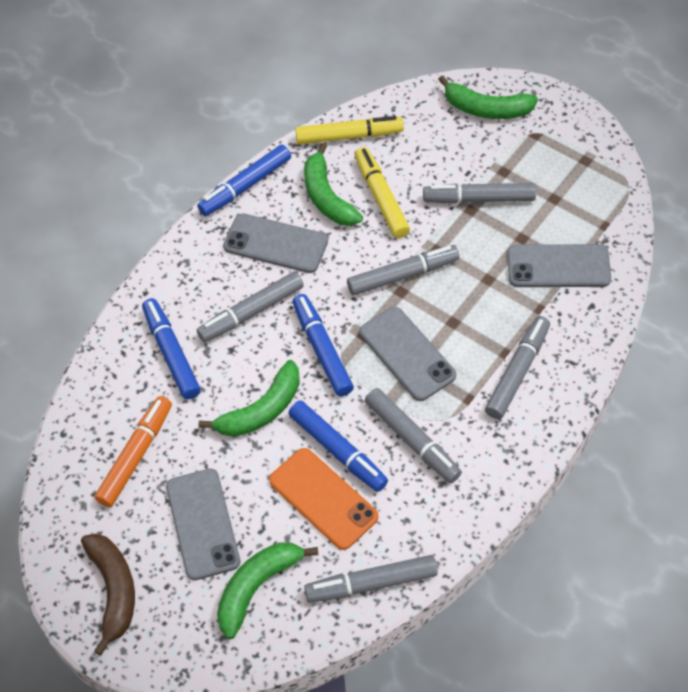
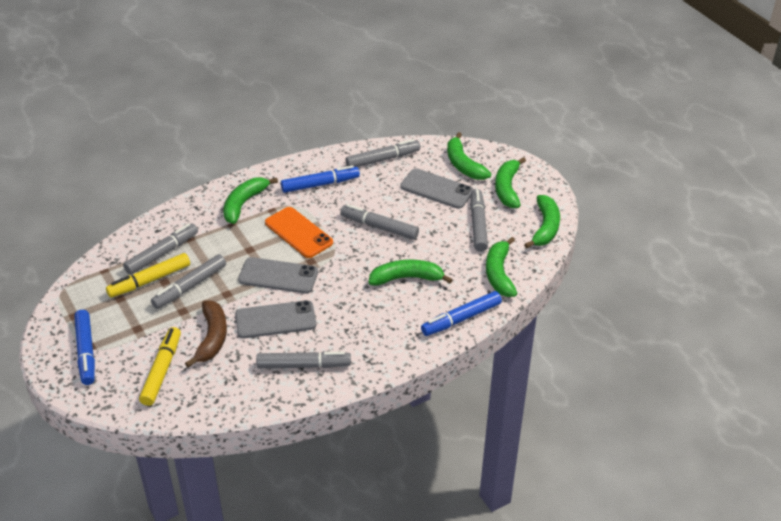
blue marker: 4 -> 3
green banana: 4 -> 6
grey phone: 4 -> 3
orange marker: 1 -> 0

